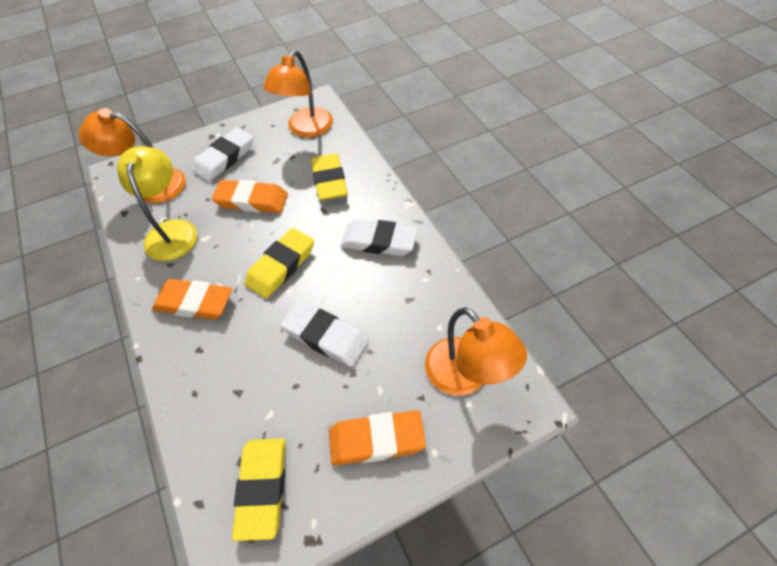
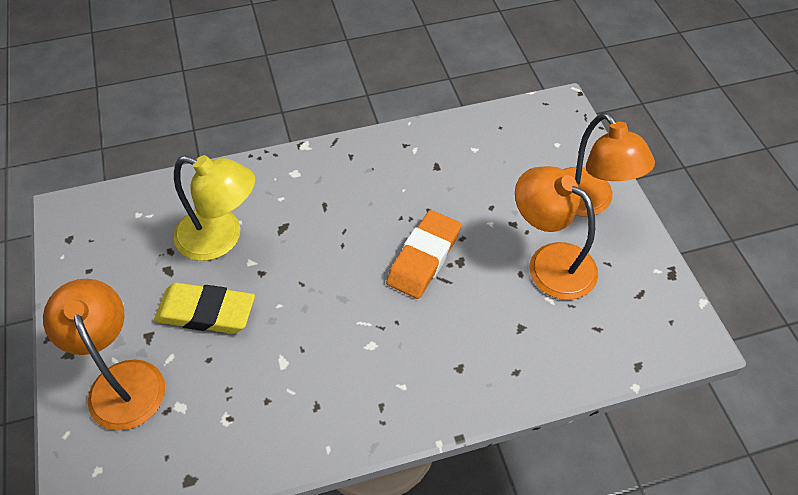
orange eraser: 3 -> 1
white eraser: 3 -> 0
yellow eraser: 3 -> 1

